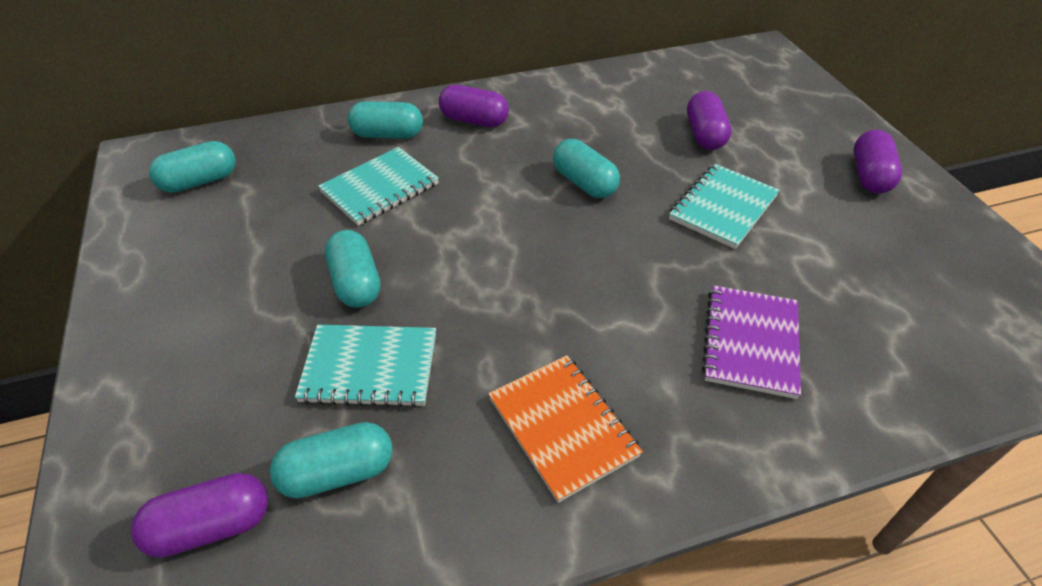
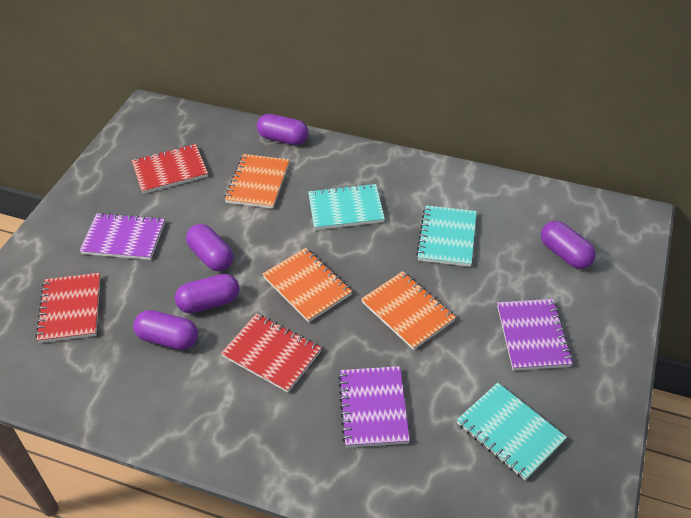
orange notebook: 1 -> 3
purple capsule: 4 -> 5
purple notebook: 1 -> 3
red notebook: 0 -> 3
turquoise capsule: 5 -> 0

